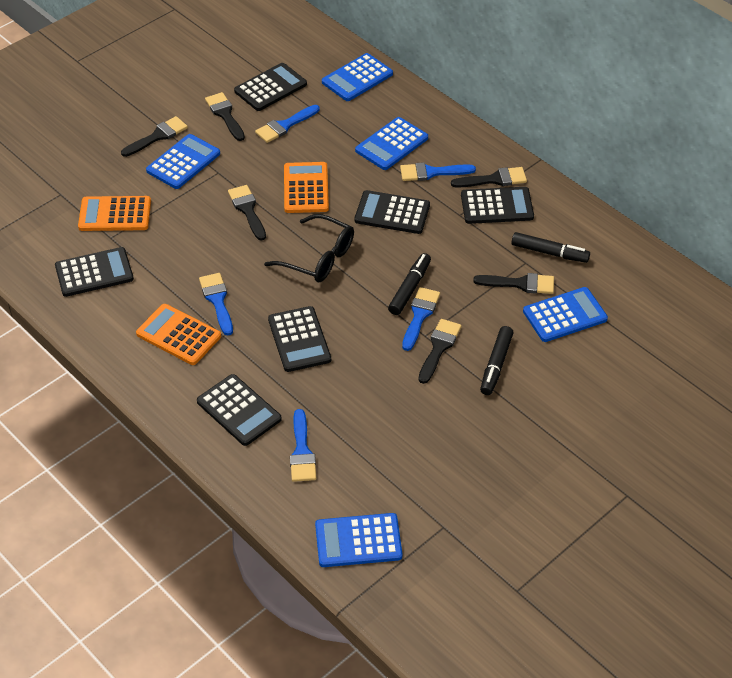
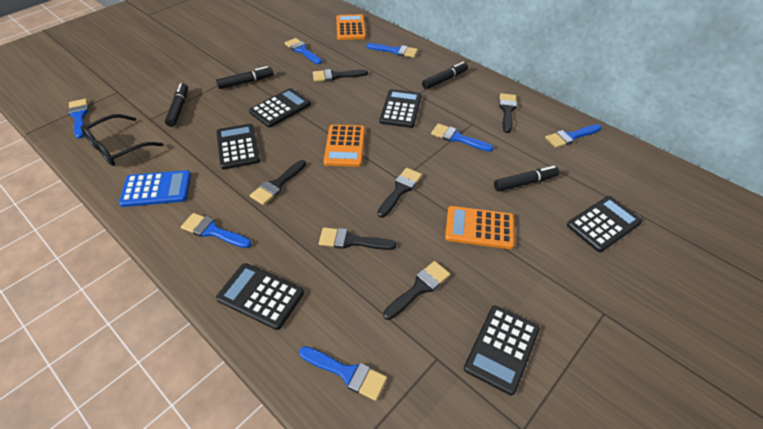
black marker: 3 -> 4
blue brush: 5 -> 7
blue calculator: 5 -> 1

